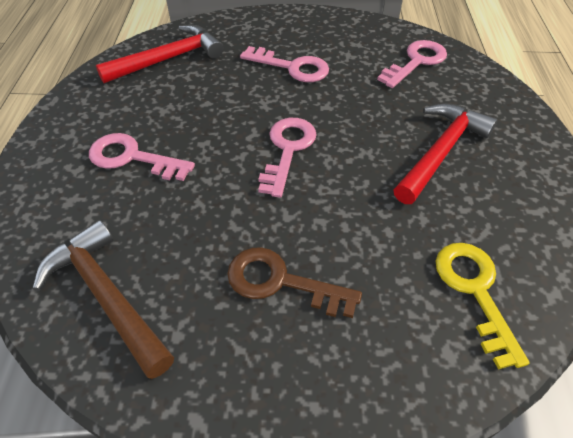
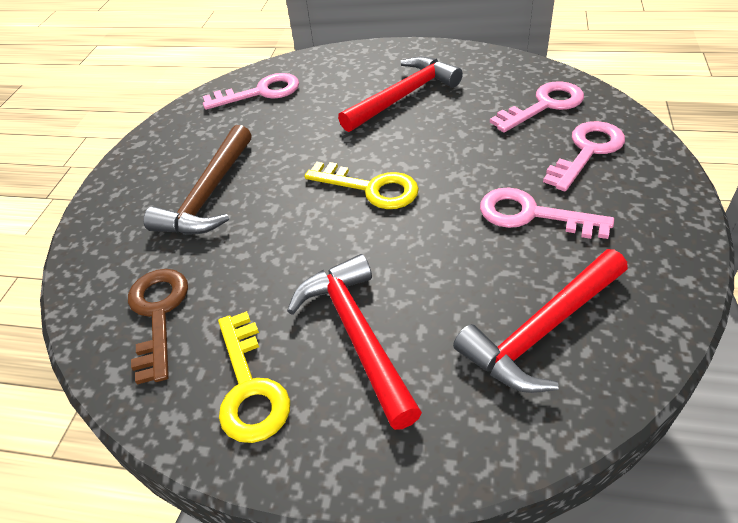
red hammer: 2 -> 3
yellow key: 1 -> 2

